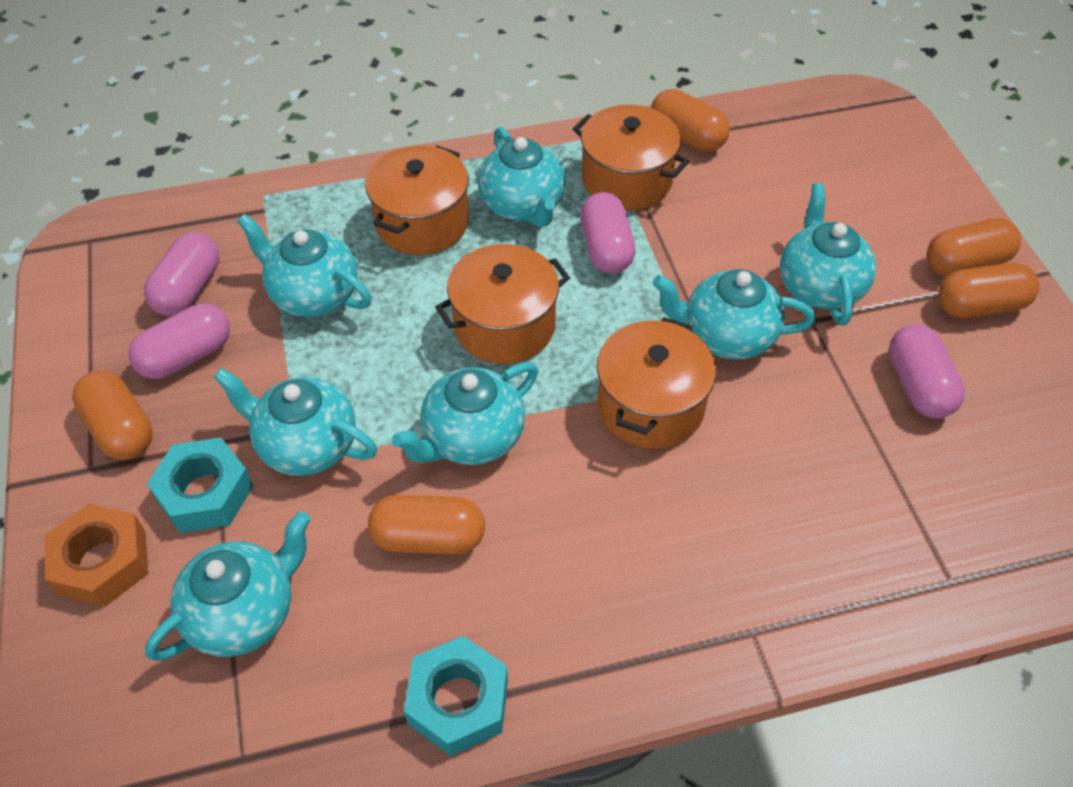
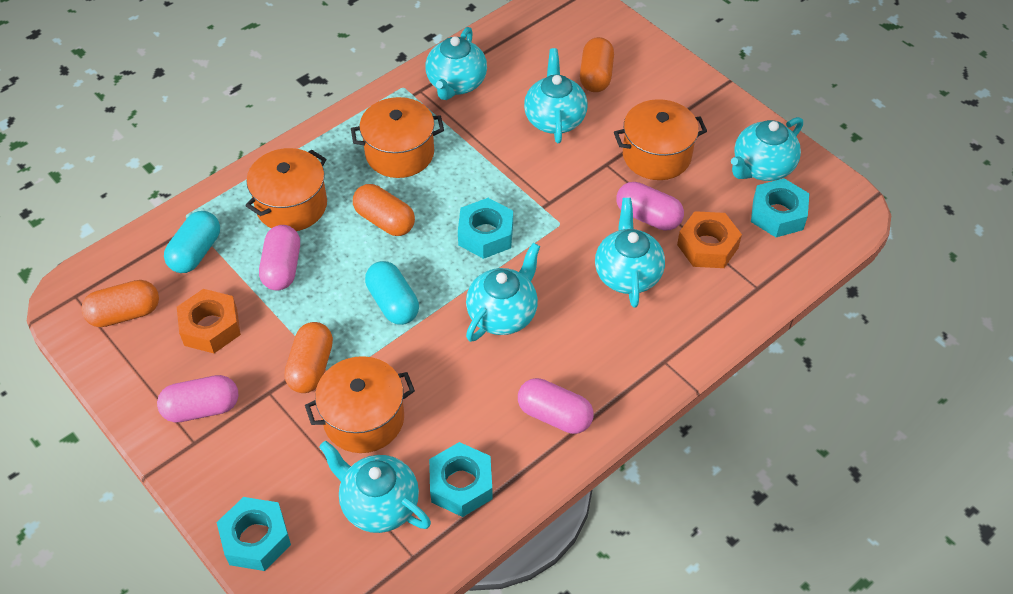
orange capsule: 5 -> 4
orange nut: 1 -> 2
turquoise capsule: 0 -> 2
turquoise nut: 2 -> 4
turquoise teapot: 7 -> 6

